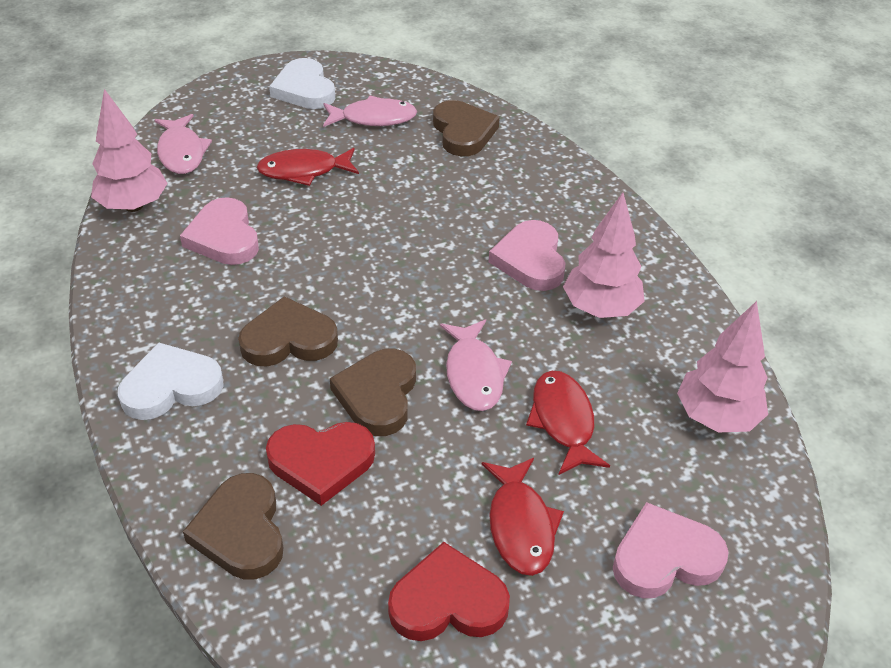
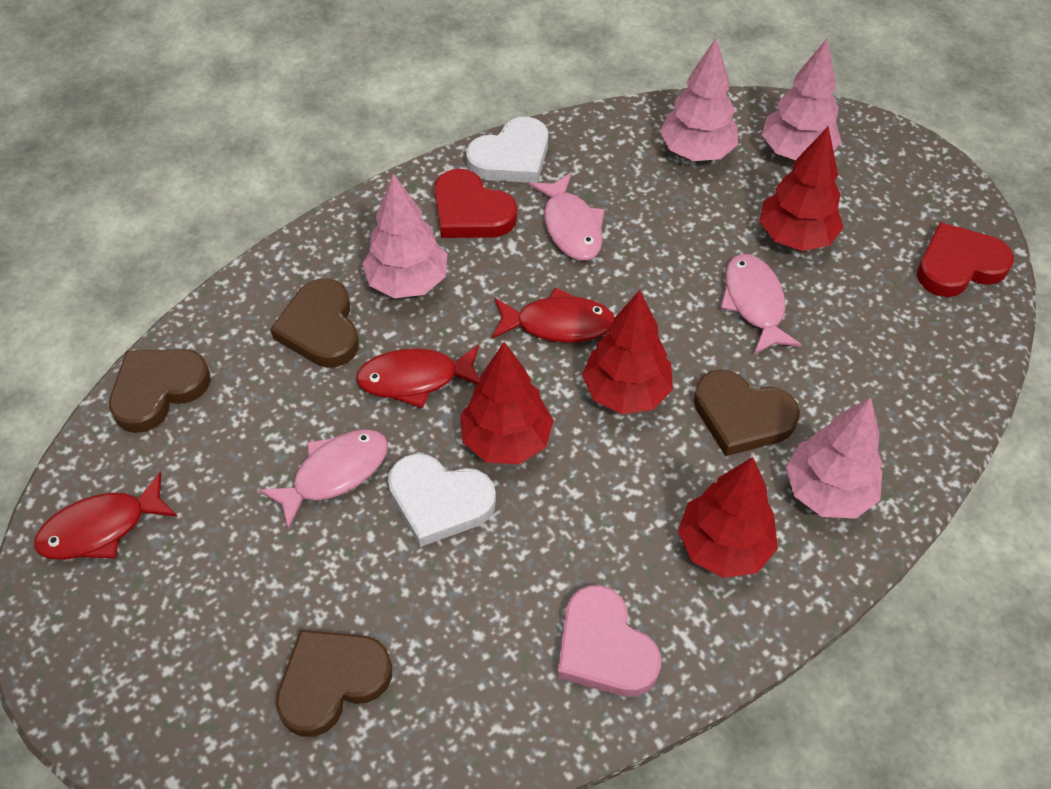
pink heart: 3 -> 1
pink tree: 3 -> 4
red tree: 0 -> 4

